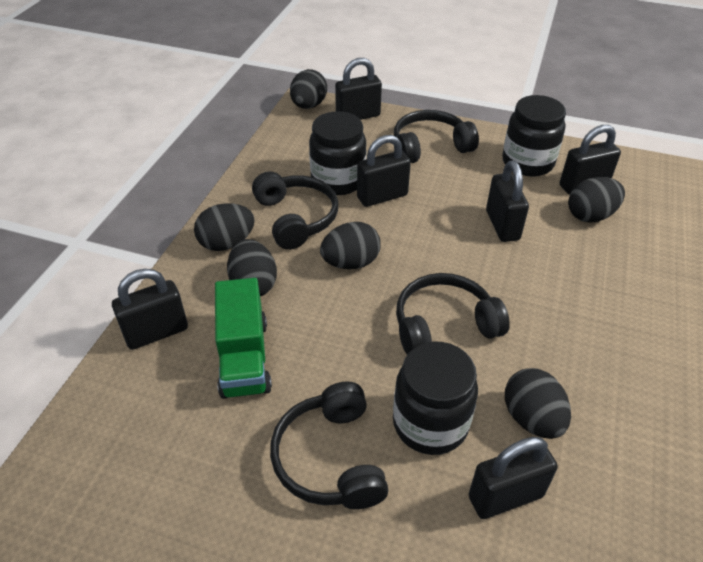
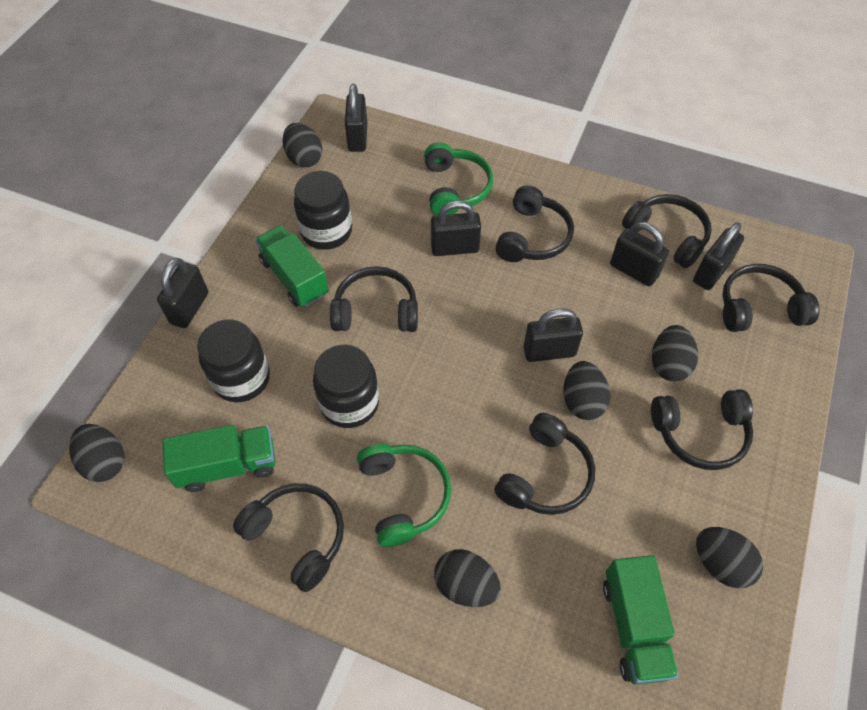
black headphones: 4 -> 7
green headphones: 0 -> 2
green truck: 1 -> 3

